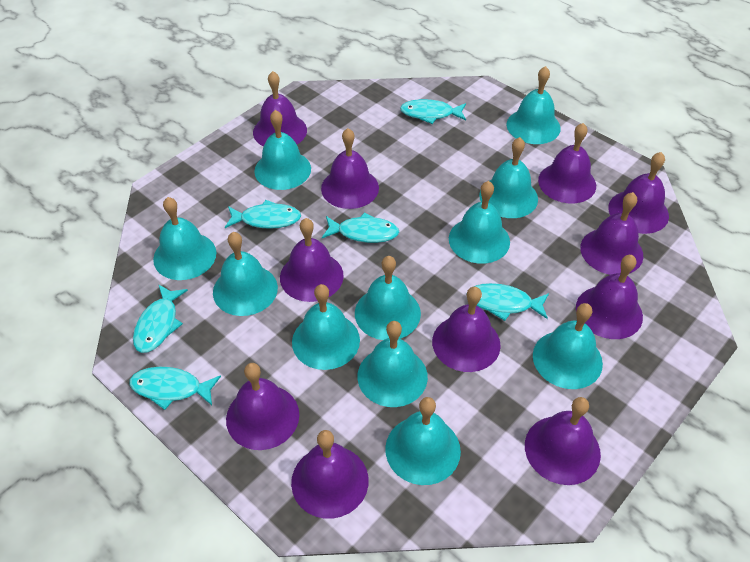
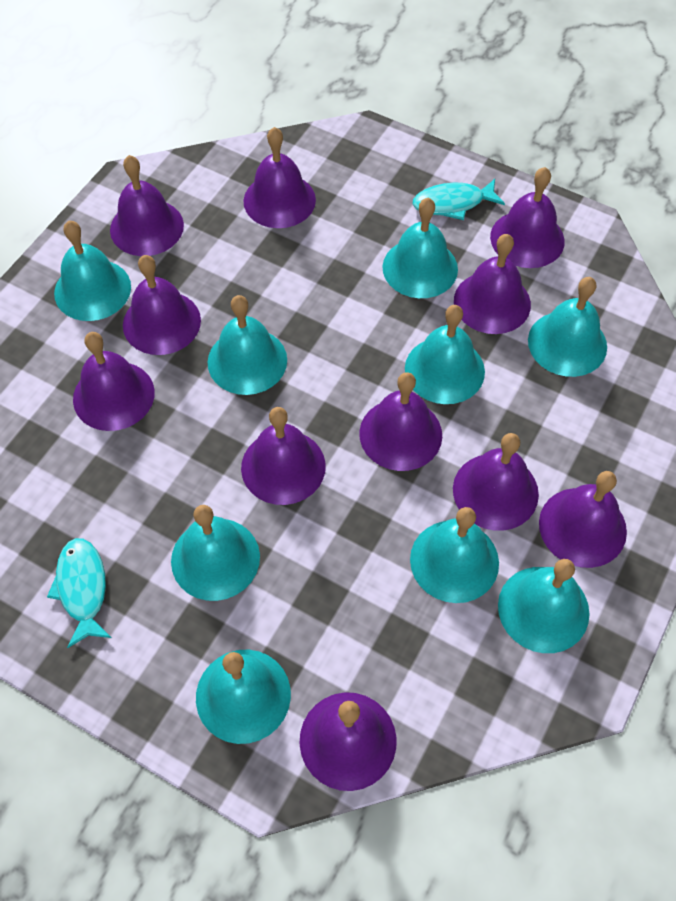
turquoise bell: 11 -> 9
turquoise fish: 6 -> 2

